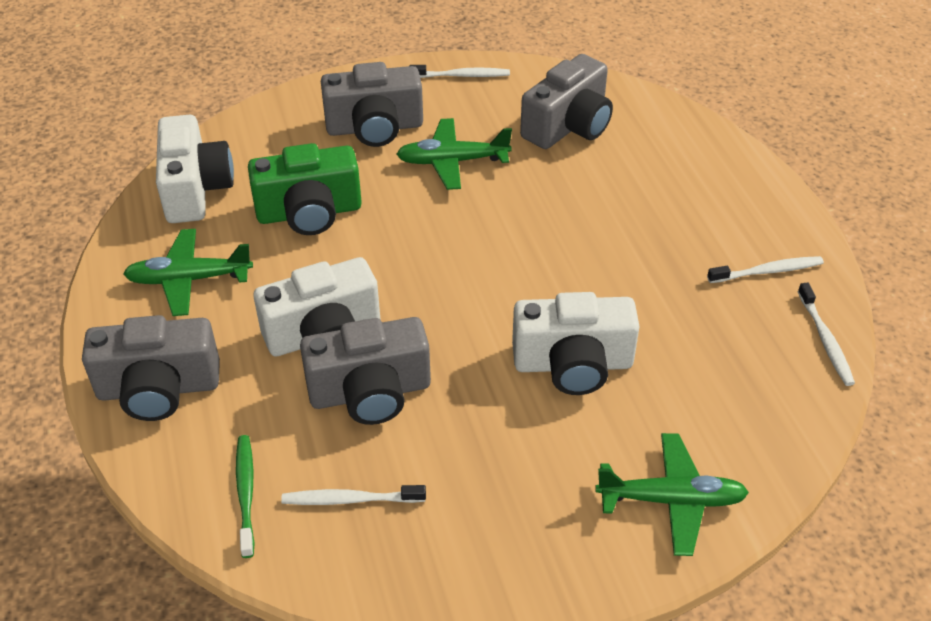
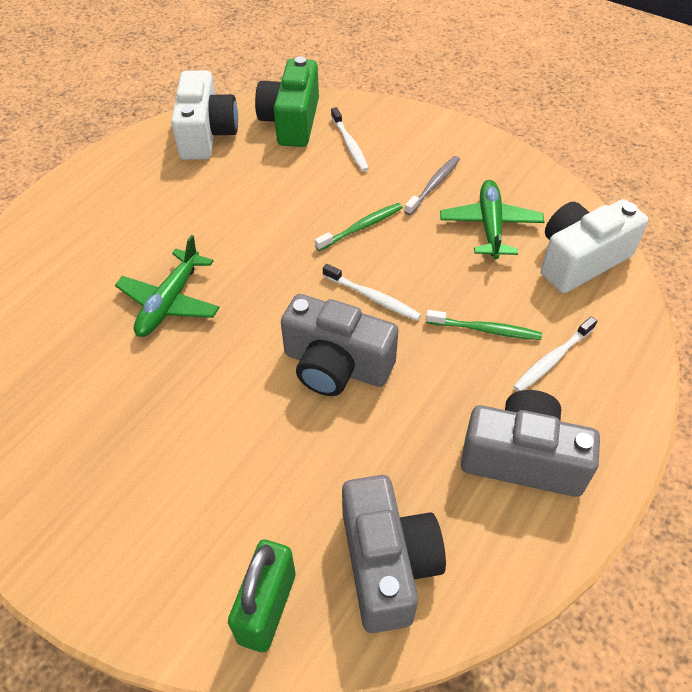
green padlock: 0 -> 1
green plane: 3 -> 2
green toothbrush: 1 -> 2
grey camera: 4 -> 3
grey toothbrush: 0 -> 1
white camera: 3 -> 2
white toothbrush: 4 -> 3

